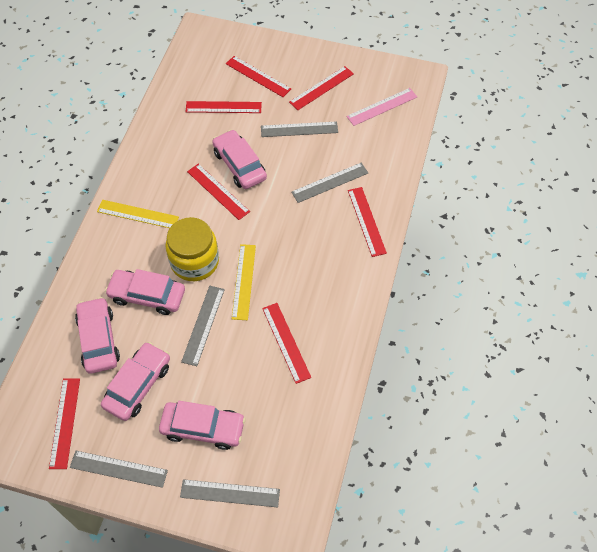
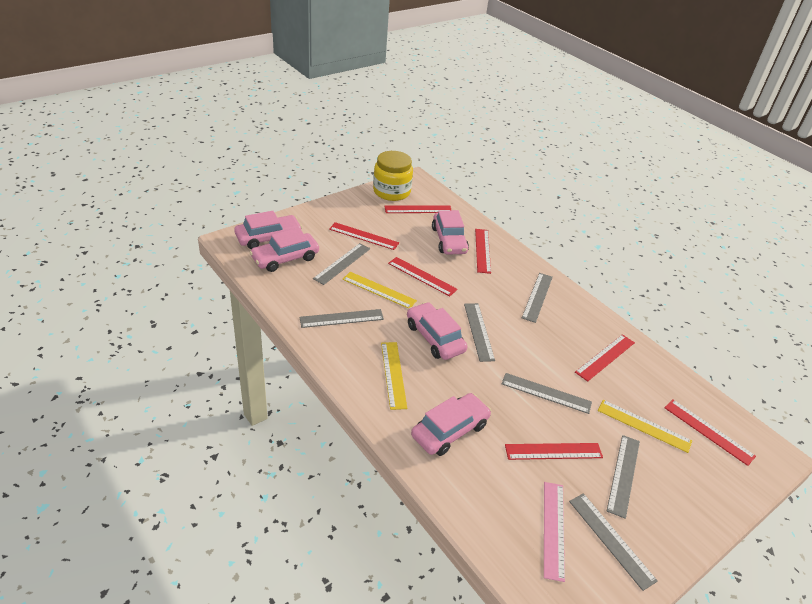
grey ruler: 5 -> 7
yellow ruler: 2 -> 3

